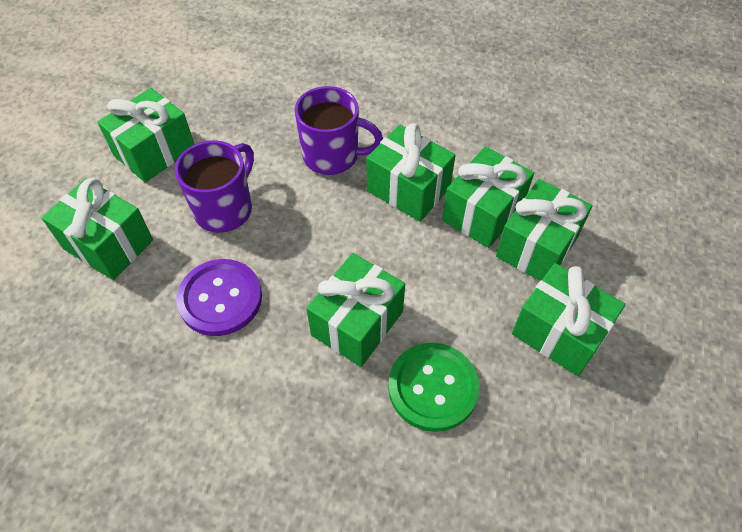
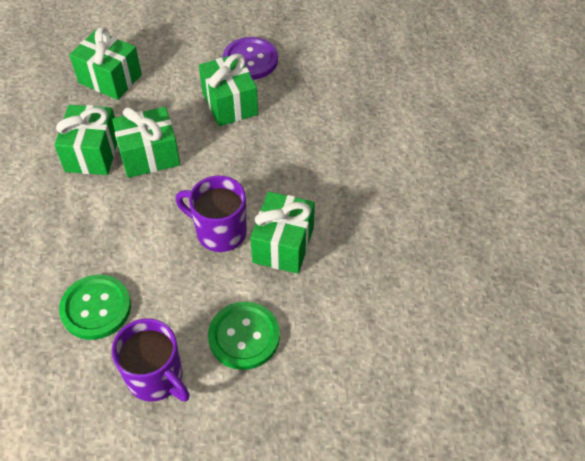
green button: 1 -> 2
green gift: 7 -> 5

